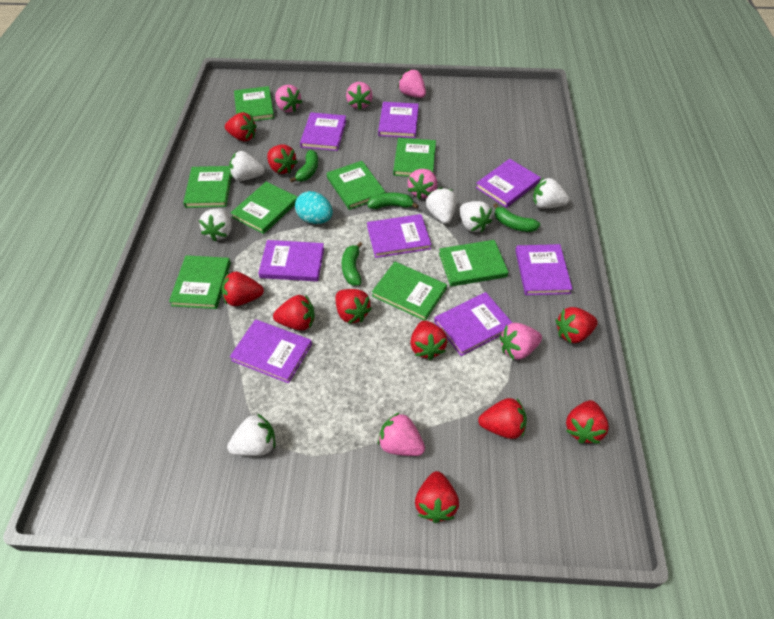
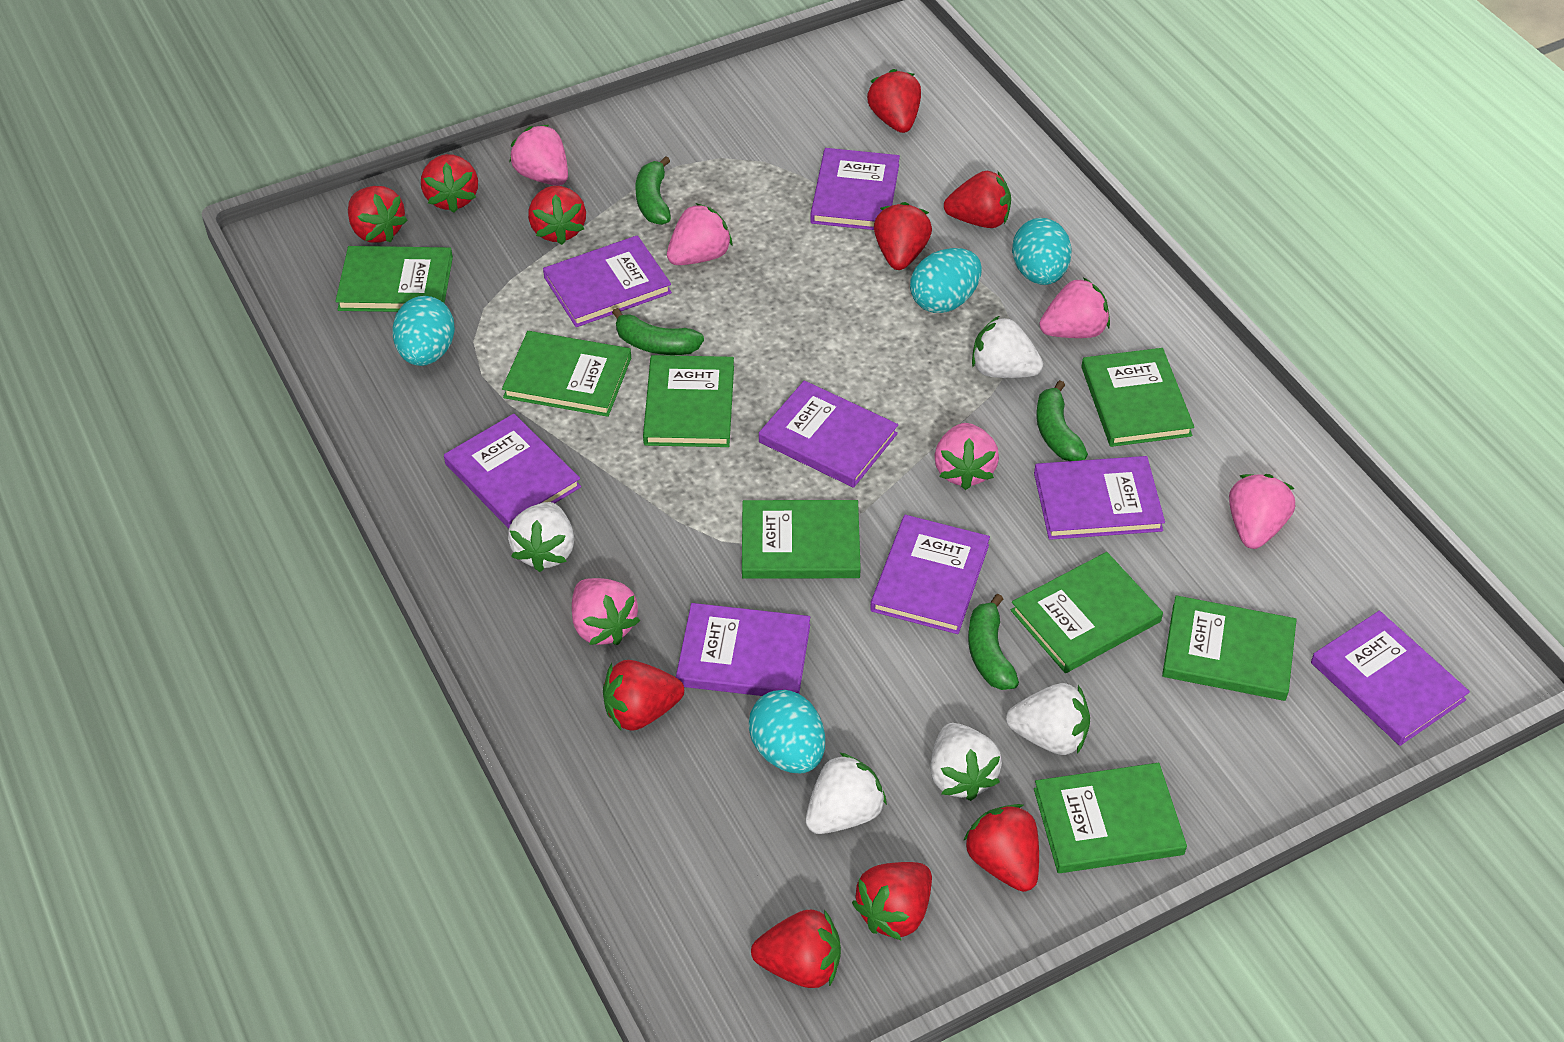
turquoise egg: 1 -> 4
white strawberry: 6 -> 5

